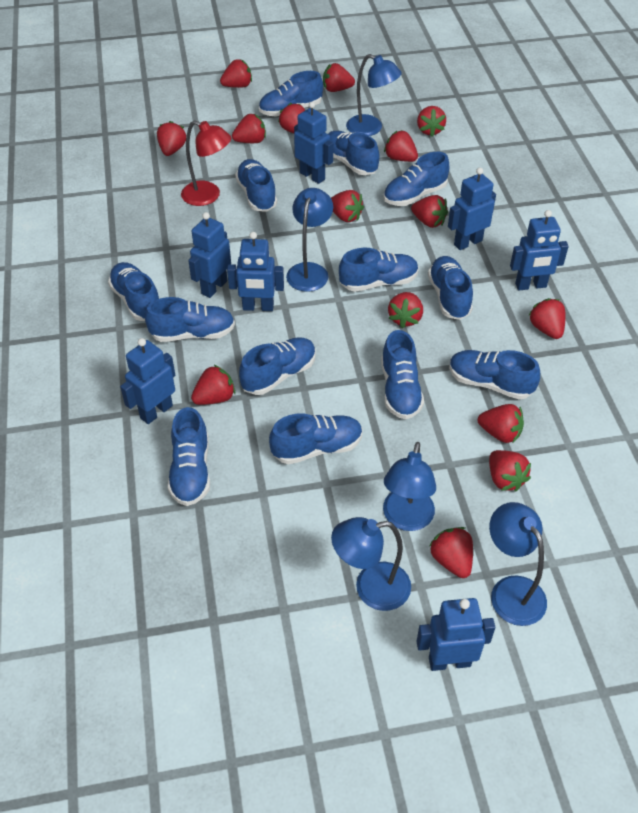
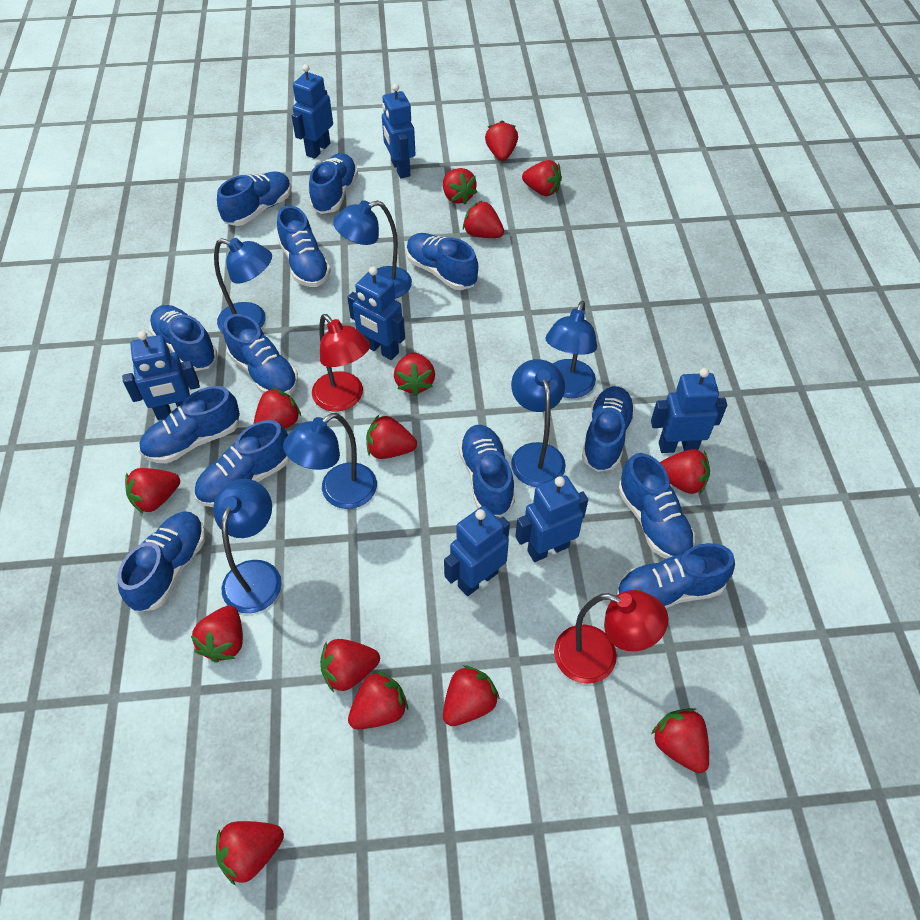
blue lamp: 5 -> 6
red lamp: 1 -> 2

